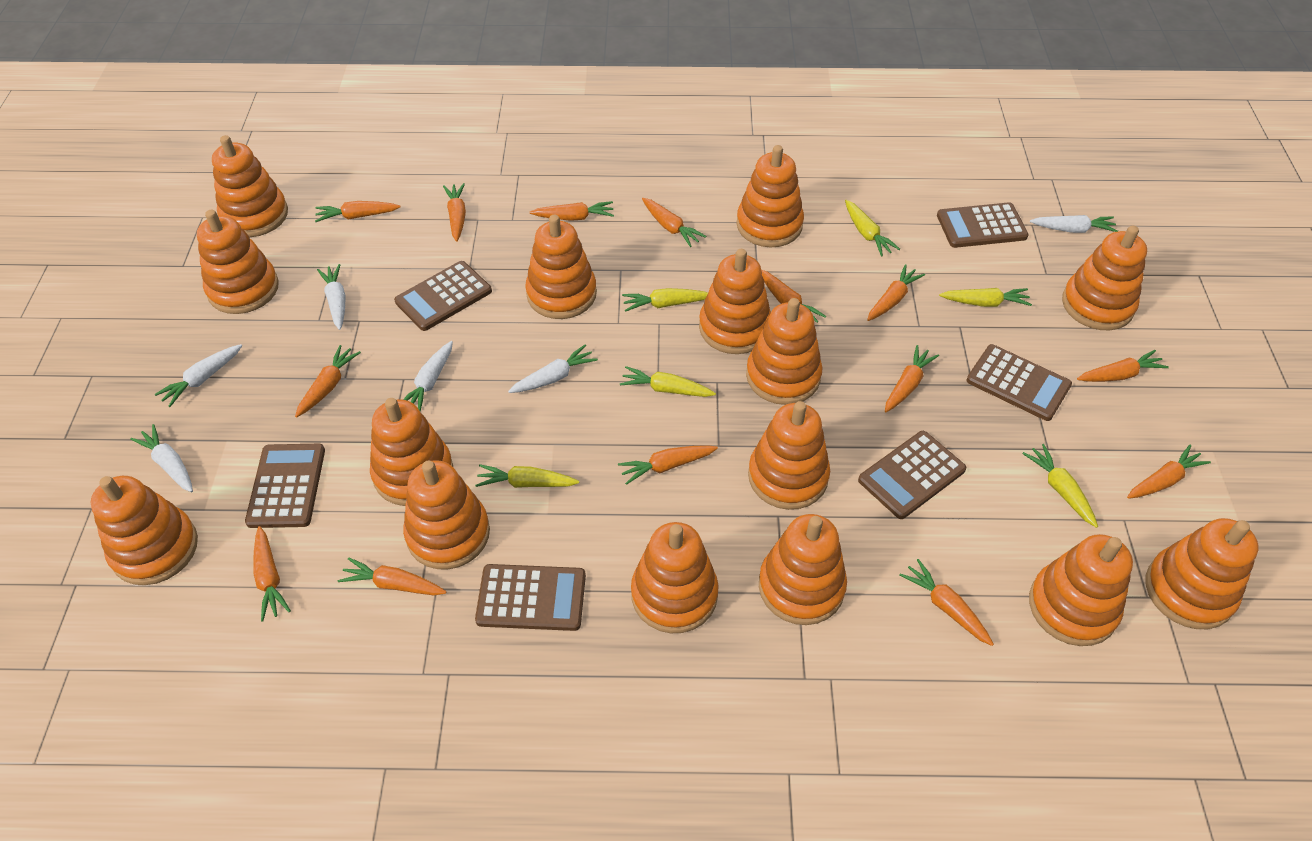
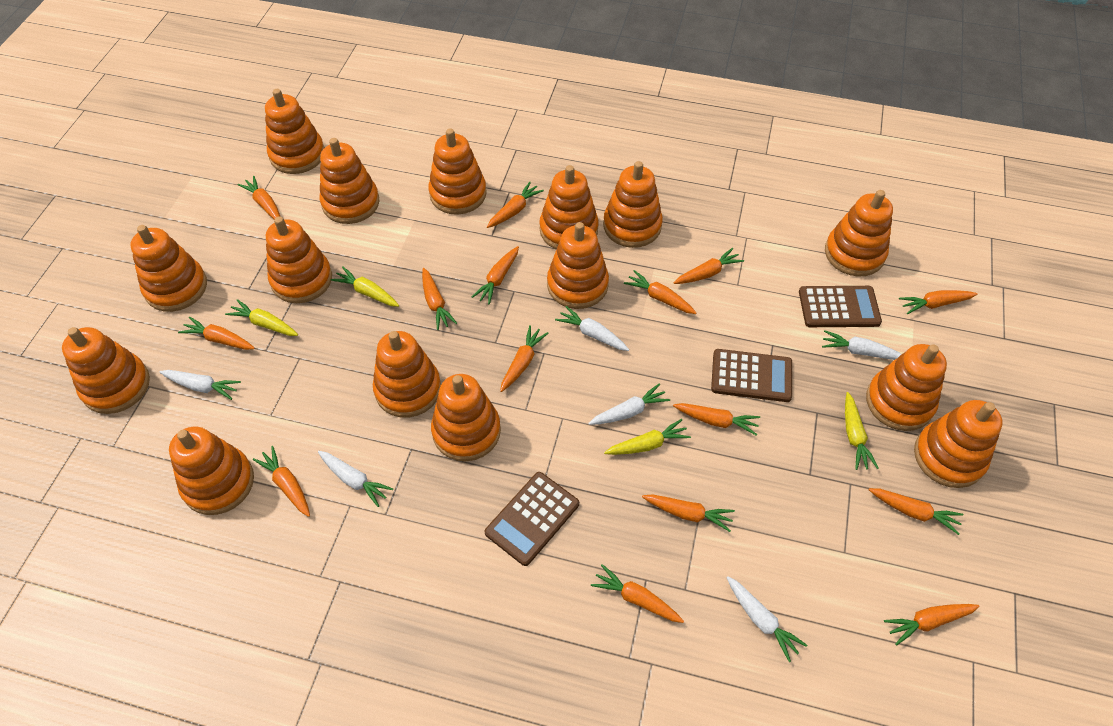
brown calculator: 6 -> 3
orange carrot: 14 -> 15
yellow carrot: 6 -> 4

